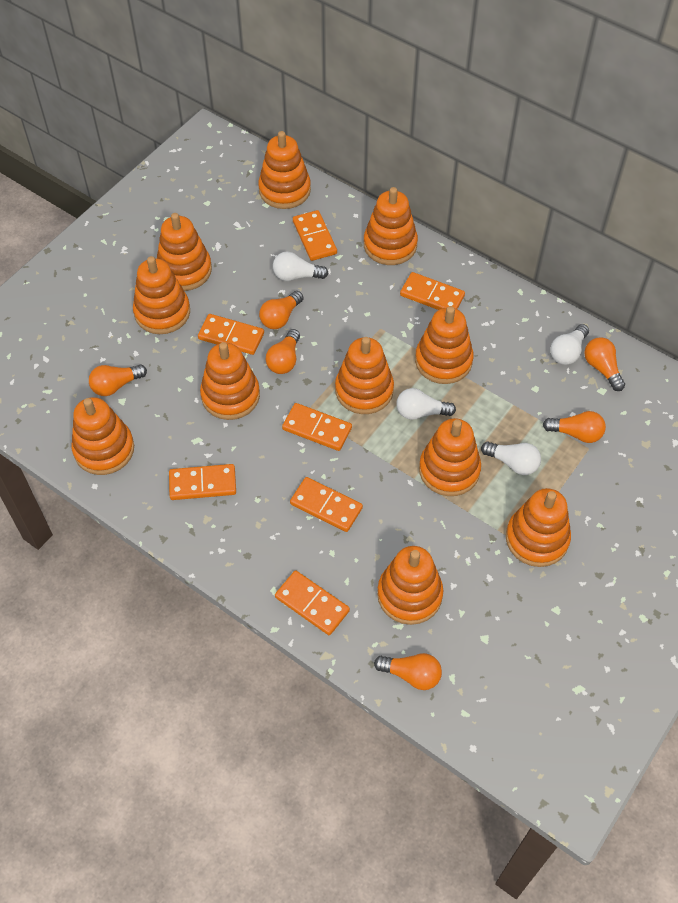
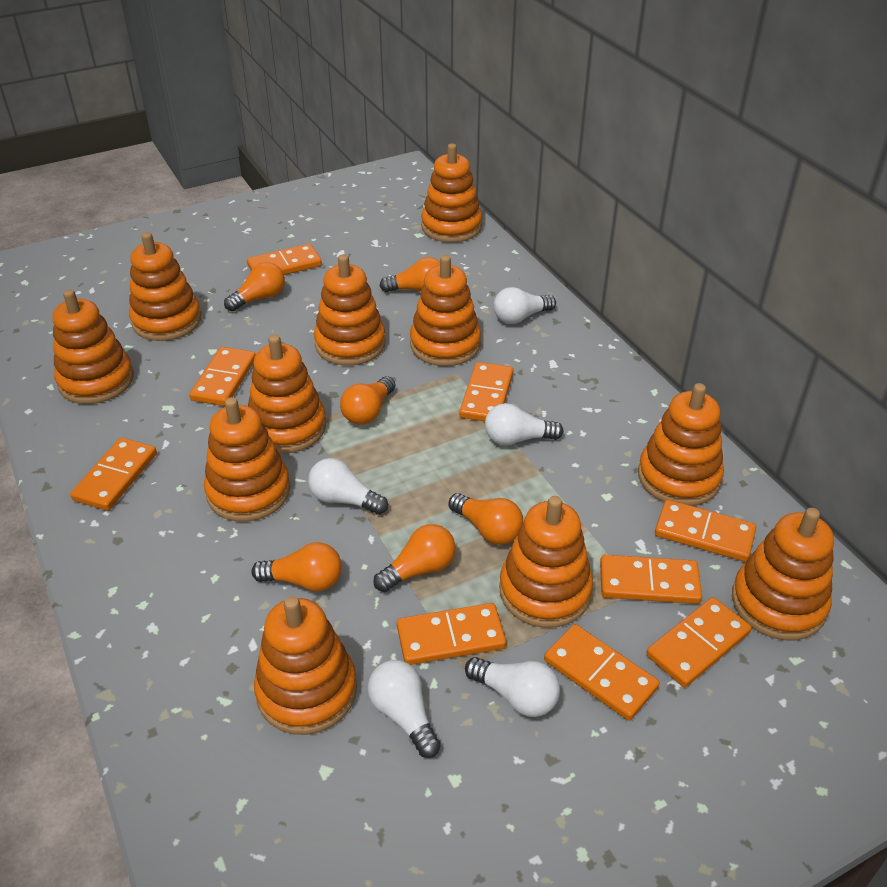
orange domino: 7 -> 9
white light bulb: 4 -> 5

